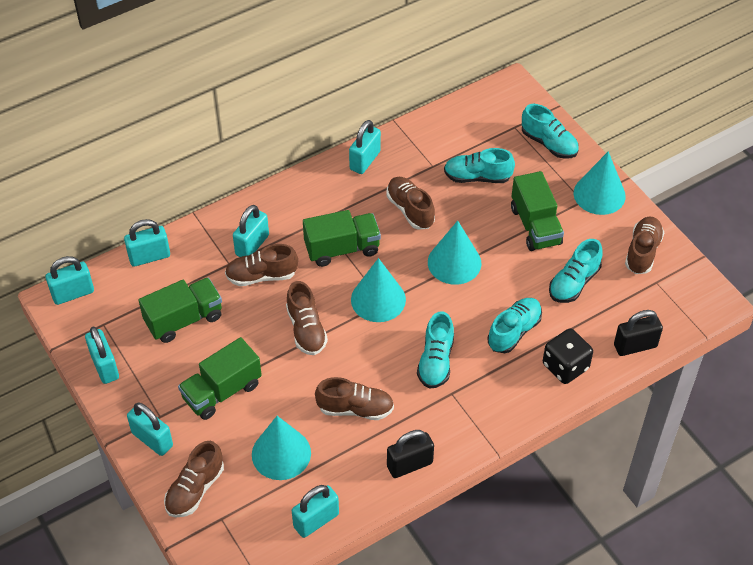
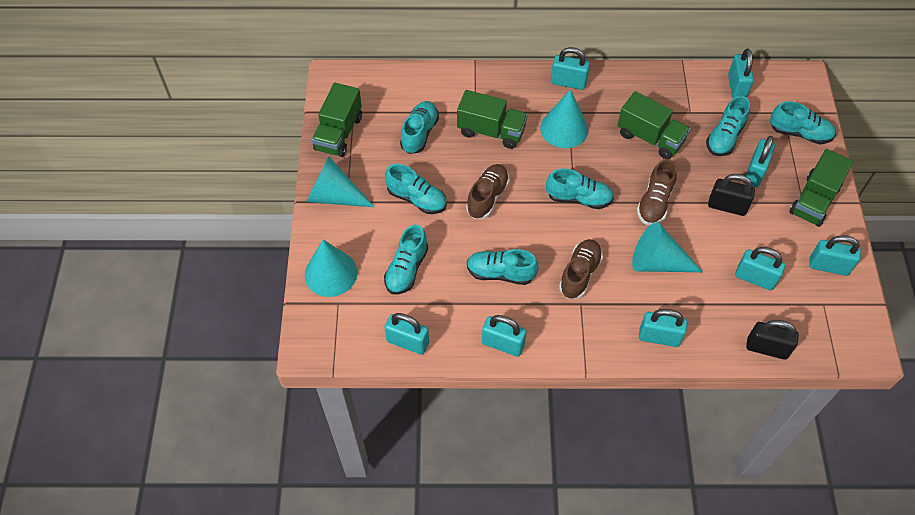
black dice: 1 -> 0
brown shoe: 6 -> 3
turquoise padlock: 7 -> 8
turquoise shoe: 5 -> 7

